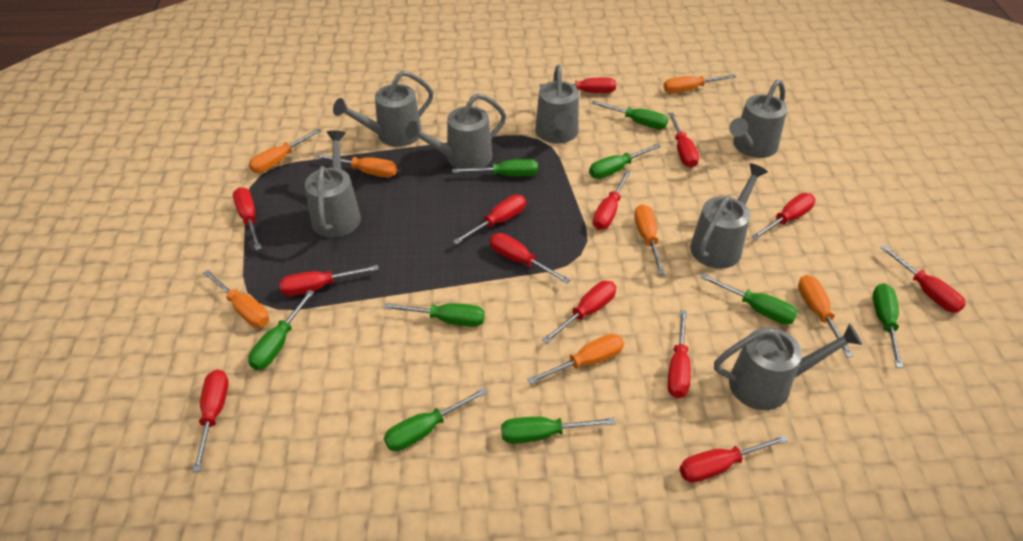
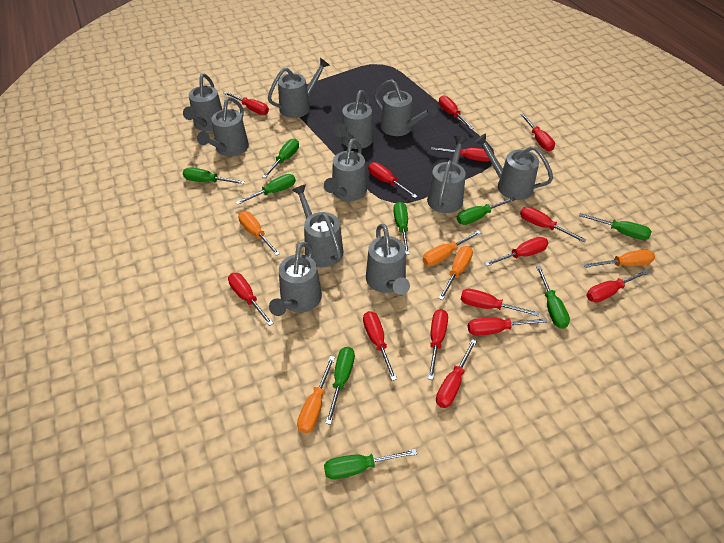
grey watering can: 7 -> 11
orange screwdriver: 7 -> 5
red screwdriver: 13 -> 14

